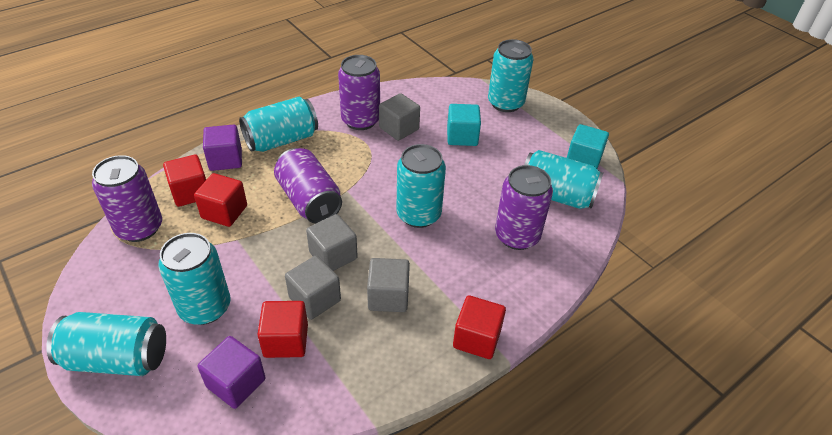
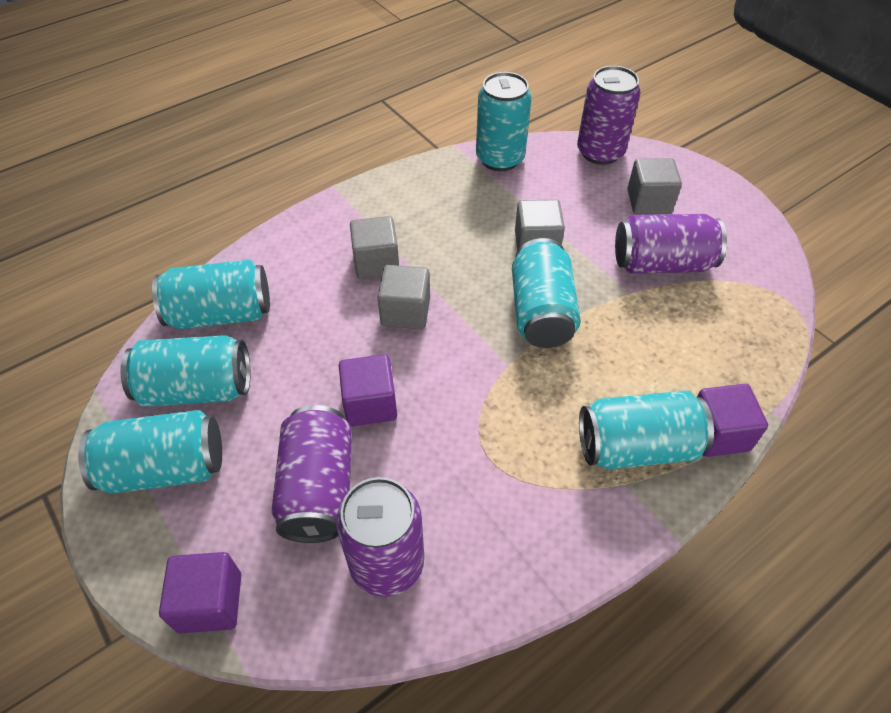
purple cube: 2 -> 3
red cube: 4 -> 0
turquoise cube: 2 -> 0

